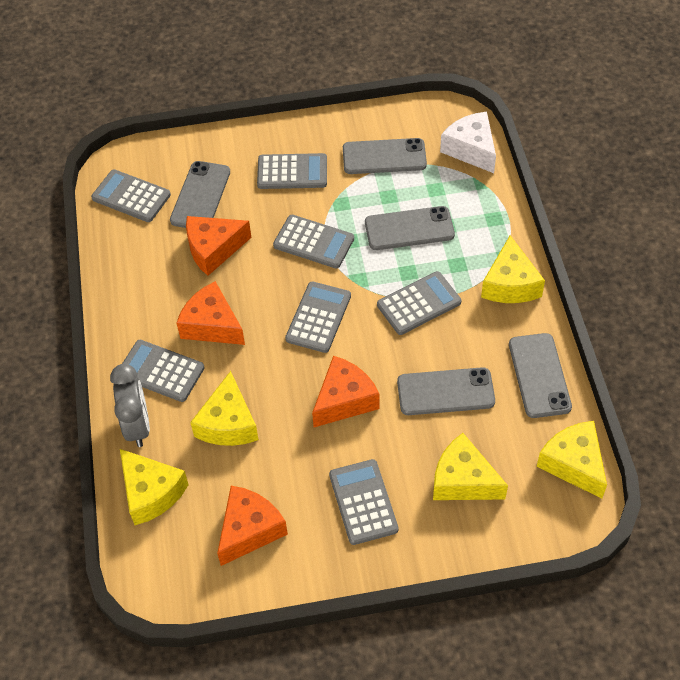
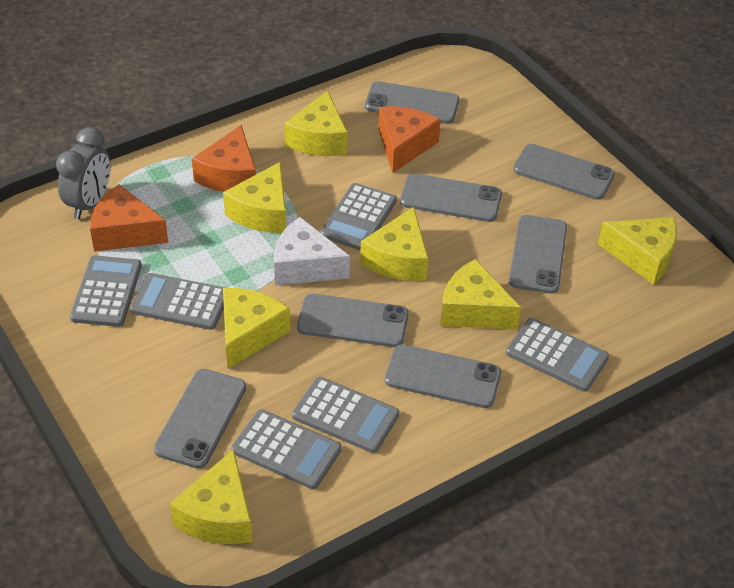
grey calculator: 7 -> 6
grey phone: 5 -> 7
orange cheese: 4 -> 3
yellow cheese: 5 -> 7

